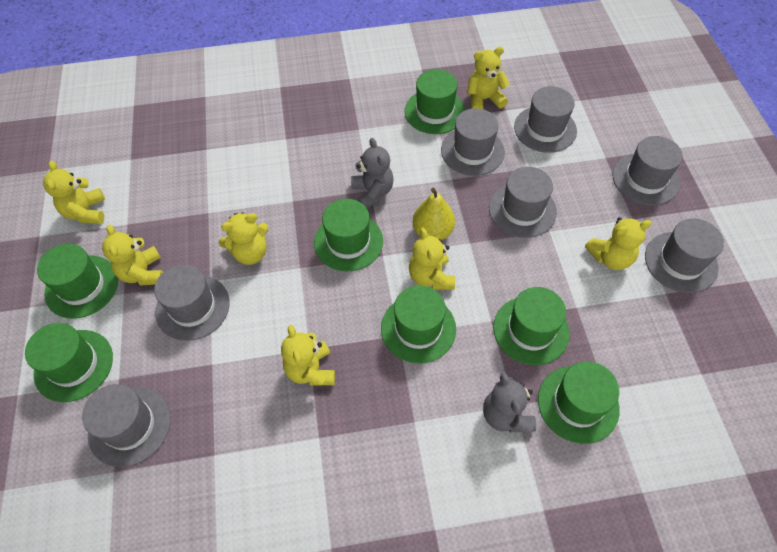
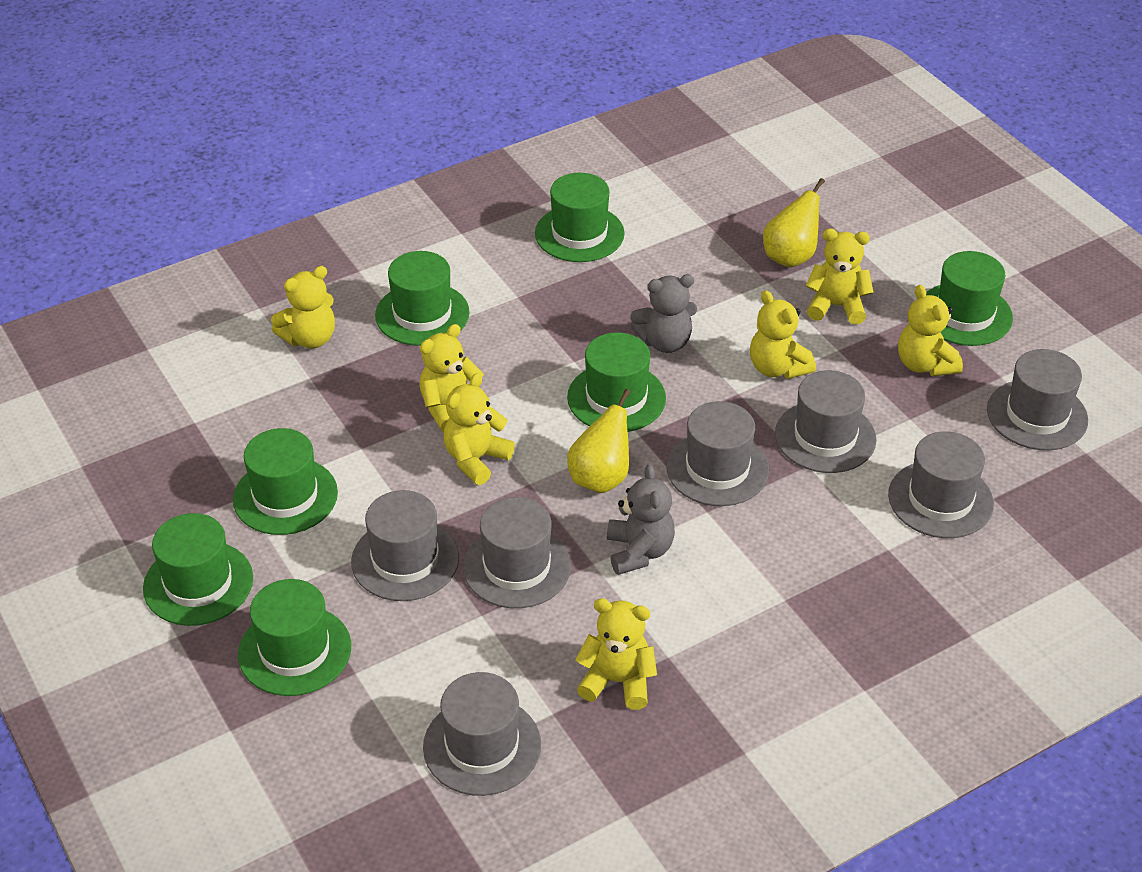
yellow pear: 1 -> 2

